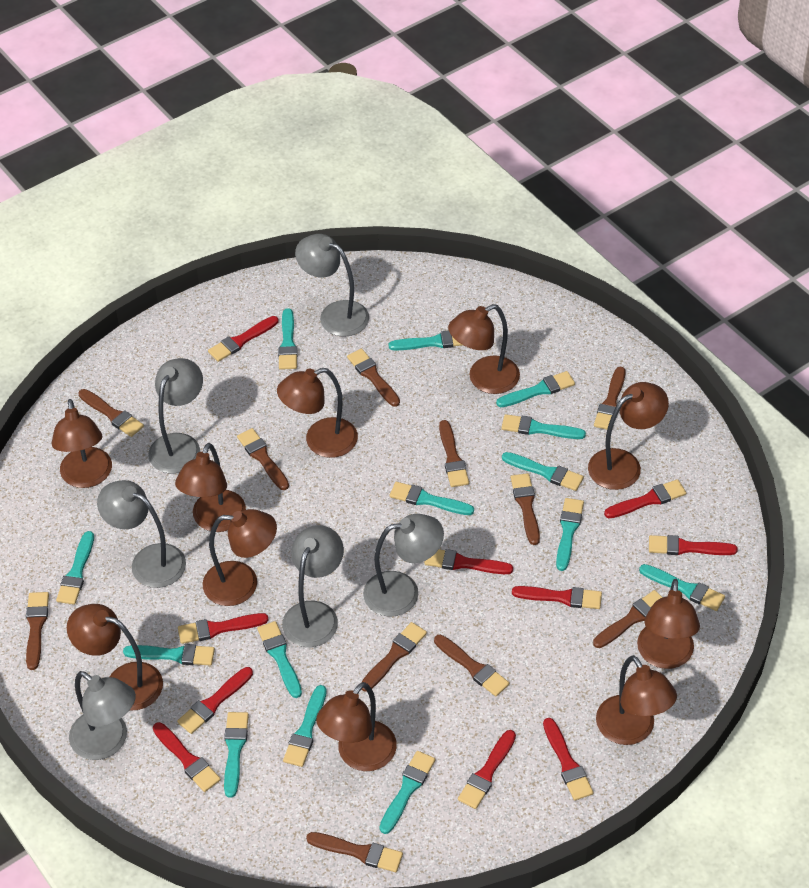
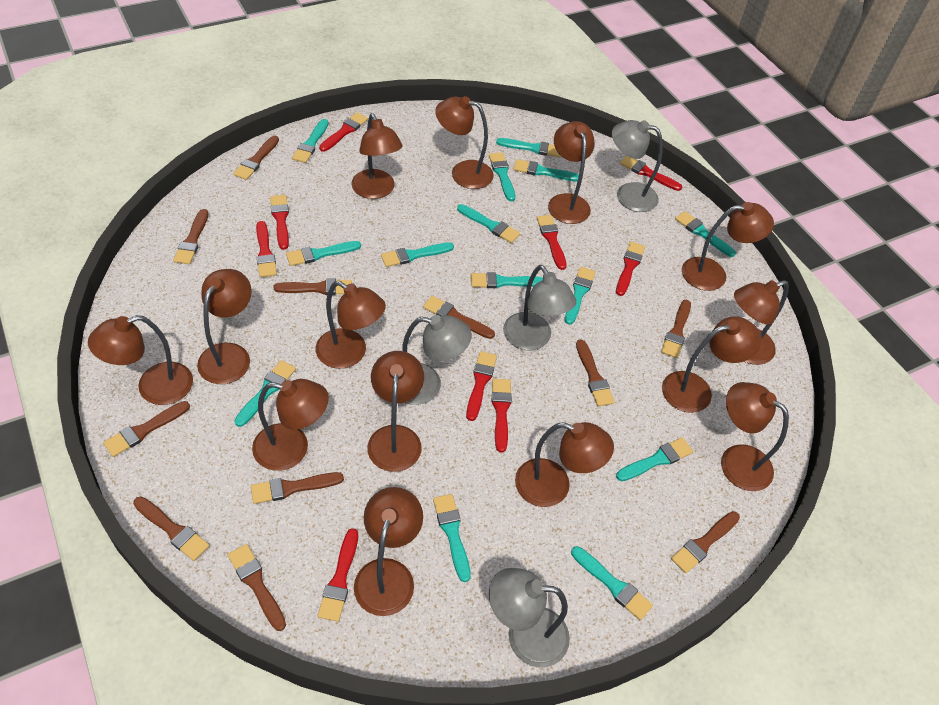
brown lamp: 10 -> 14
grey lamp: 6 -> 4
red brush: 10 -> 9

